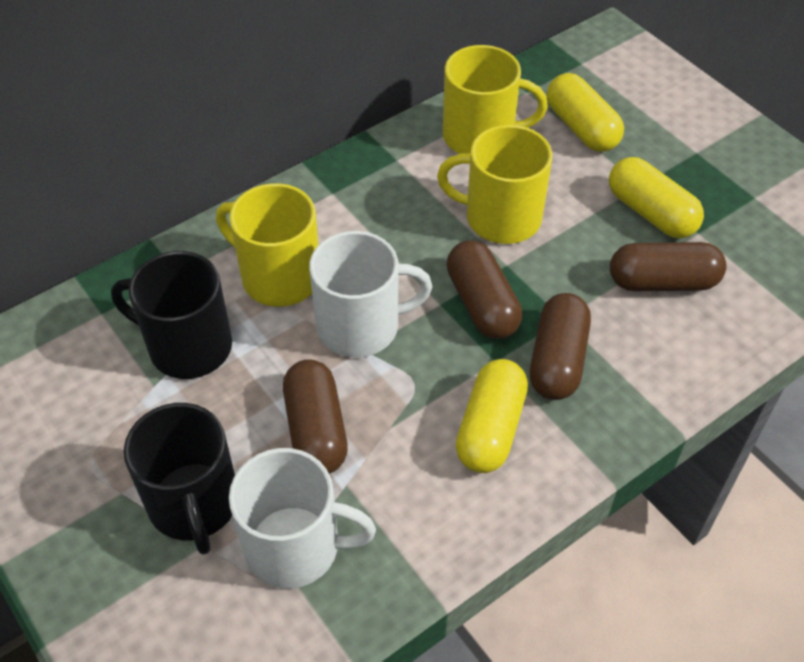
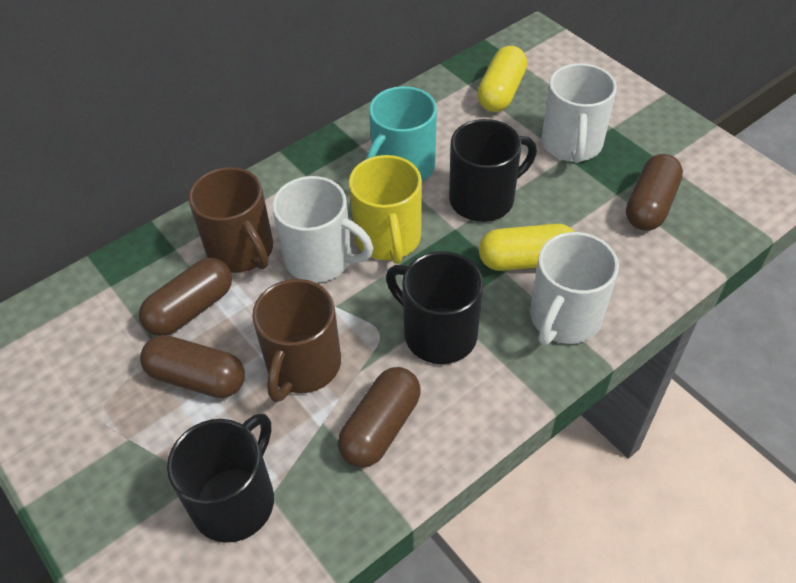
black mug: 2 -> 3
brown mug: 0 -> 2
turquoise mug: 0 -> 1
white mug: 2 -> 3
yellow capsule: 3 -> 2
yellow mug: 3 -> 1

